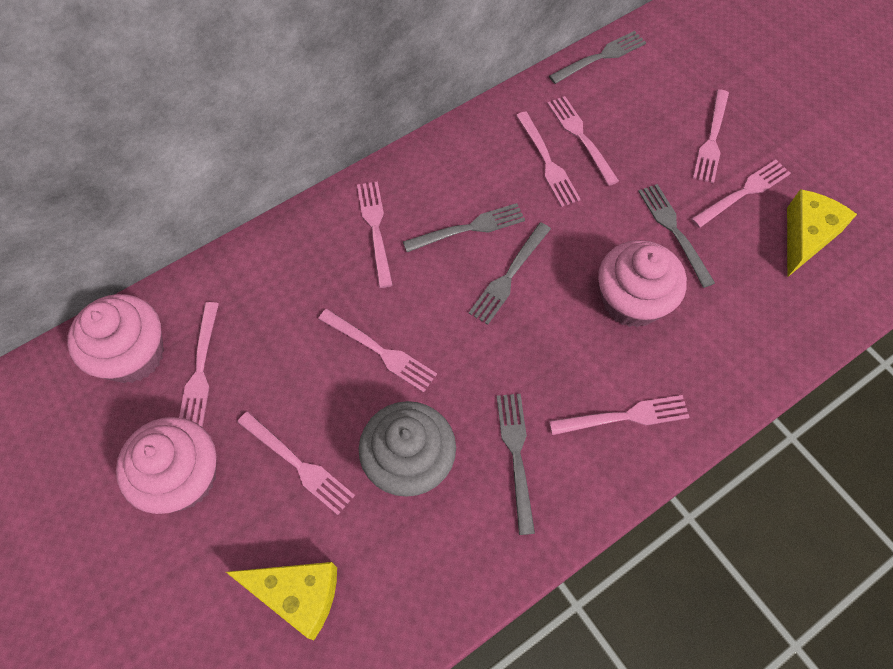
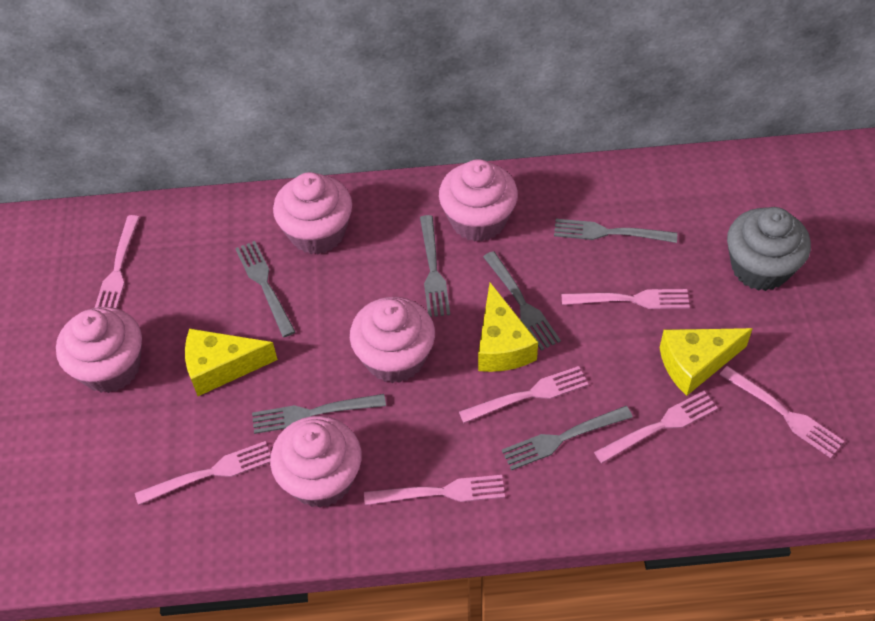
grey fork: 5 -> 6
pink cupcake: 3 -> 5
pink fork: 9 -> 7
yellow cheese: 2 -> 3

